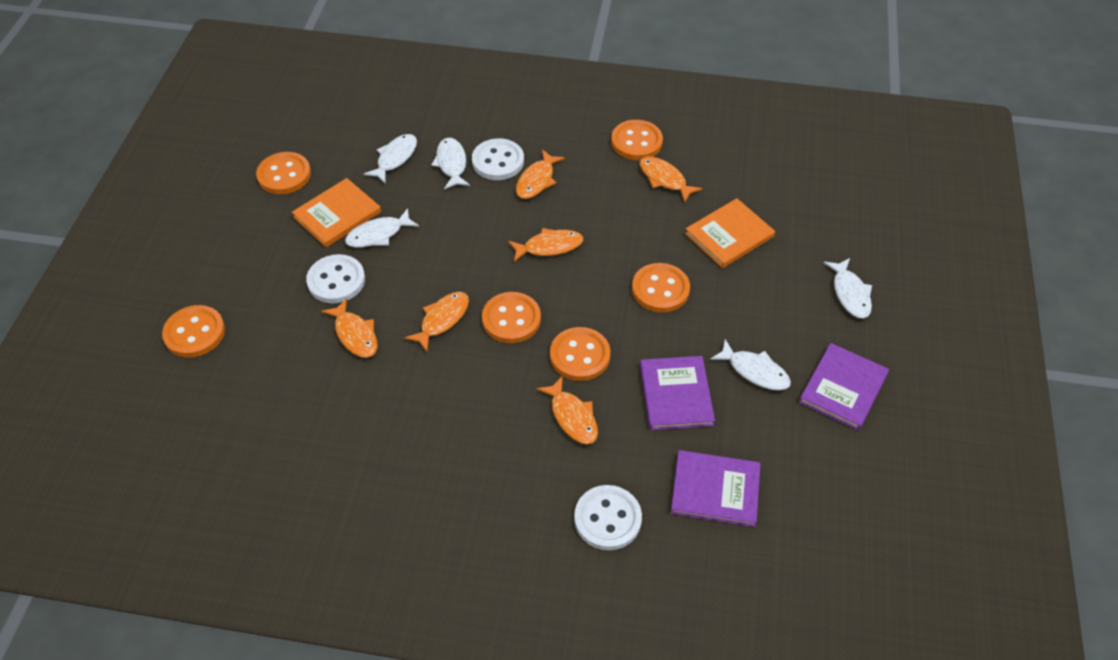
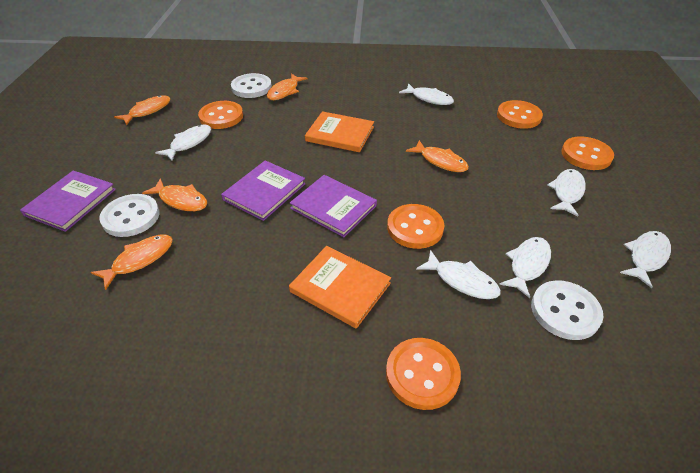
orange button: 6 -> 5
orange fish: 6 -> 5
white fish: 5 -> 6

